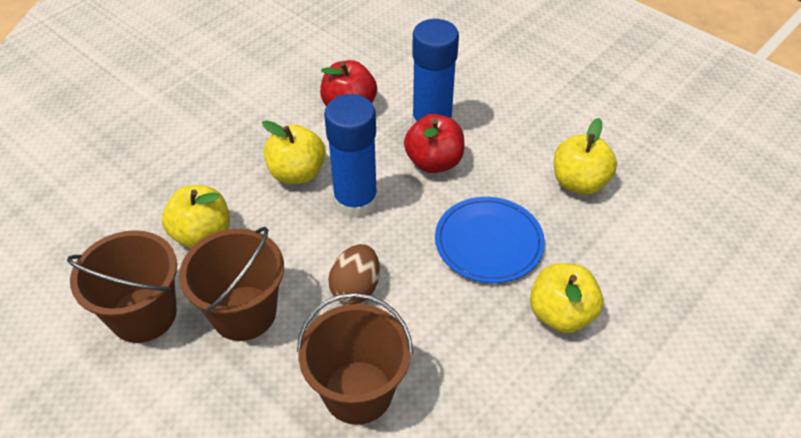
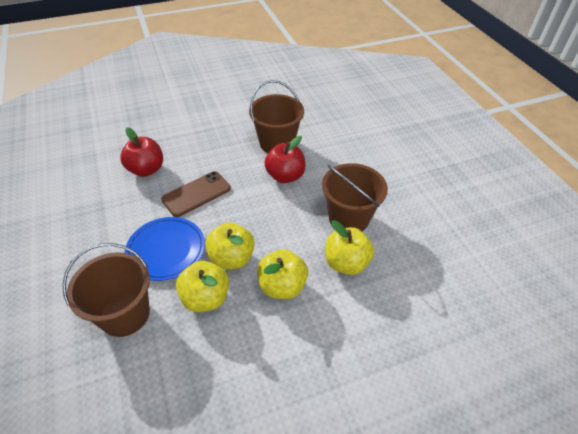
blue glue stick: 2 -> 0
brown egg: 1 -> 0
brown phone: 0 -> 1

